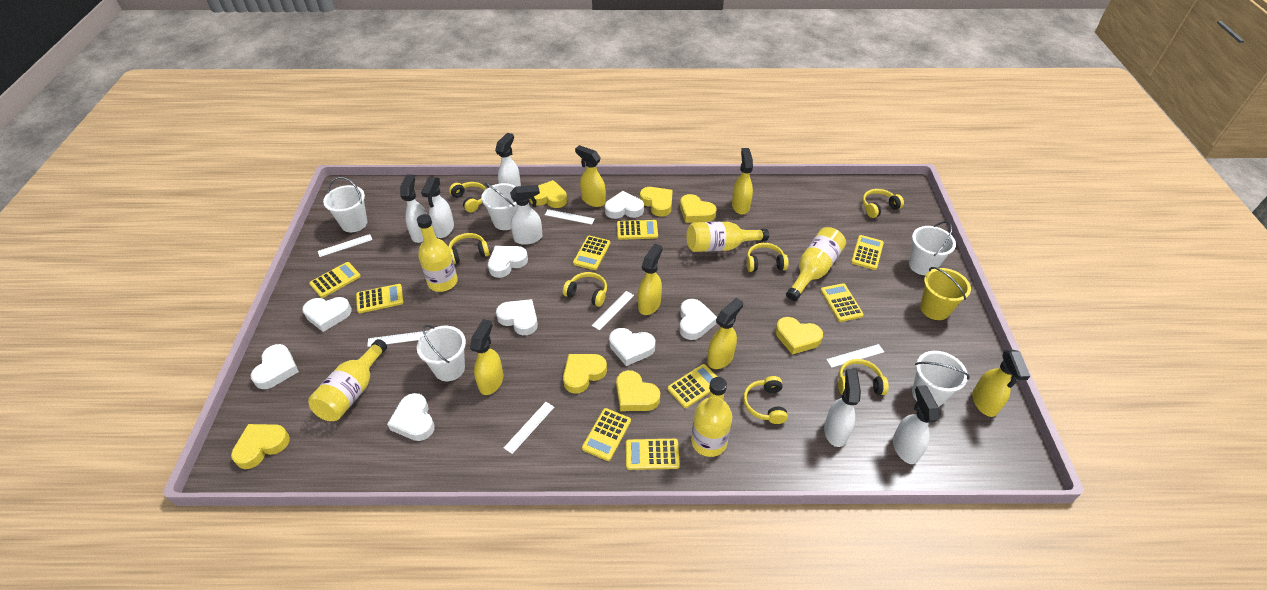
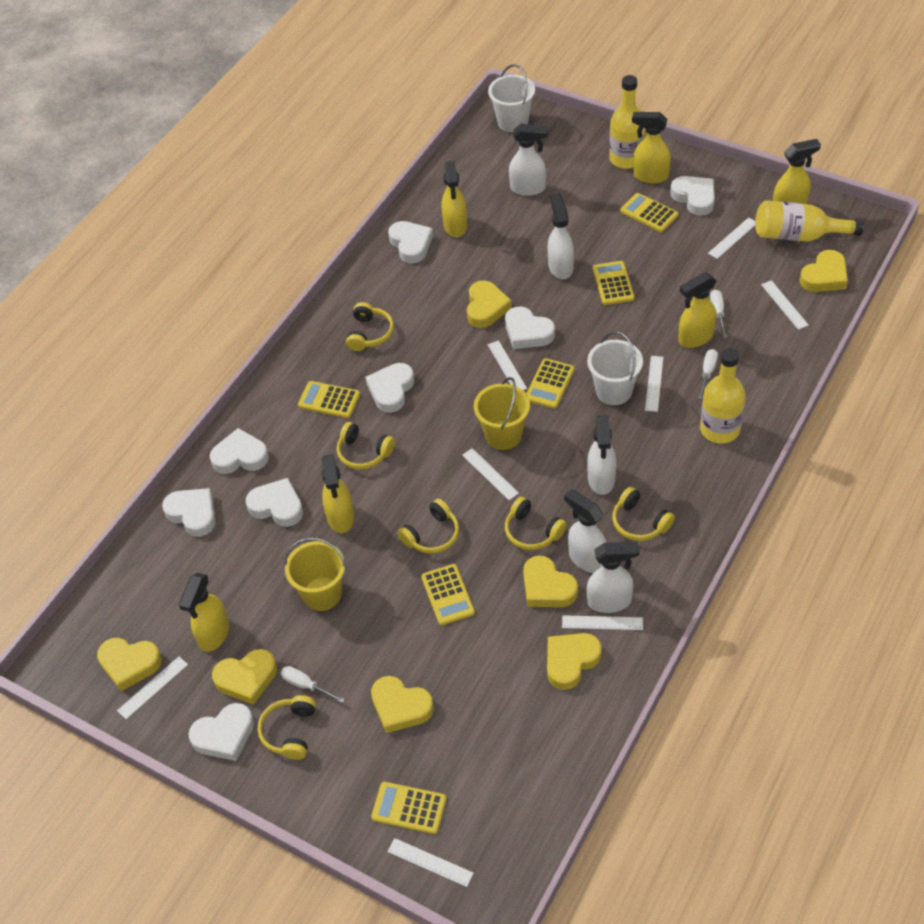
white bucket: 5 -> 2
white ruler: 6 -> 8
white screwdriver: 0 -> 3
white spray bottle: 6 -> 5
yellow bottle: 5 -> 3
yellow bucket: 1 -> 2
yellow calculator: 9 -> 6
yellow headphones: 7 -> 6

